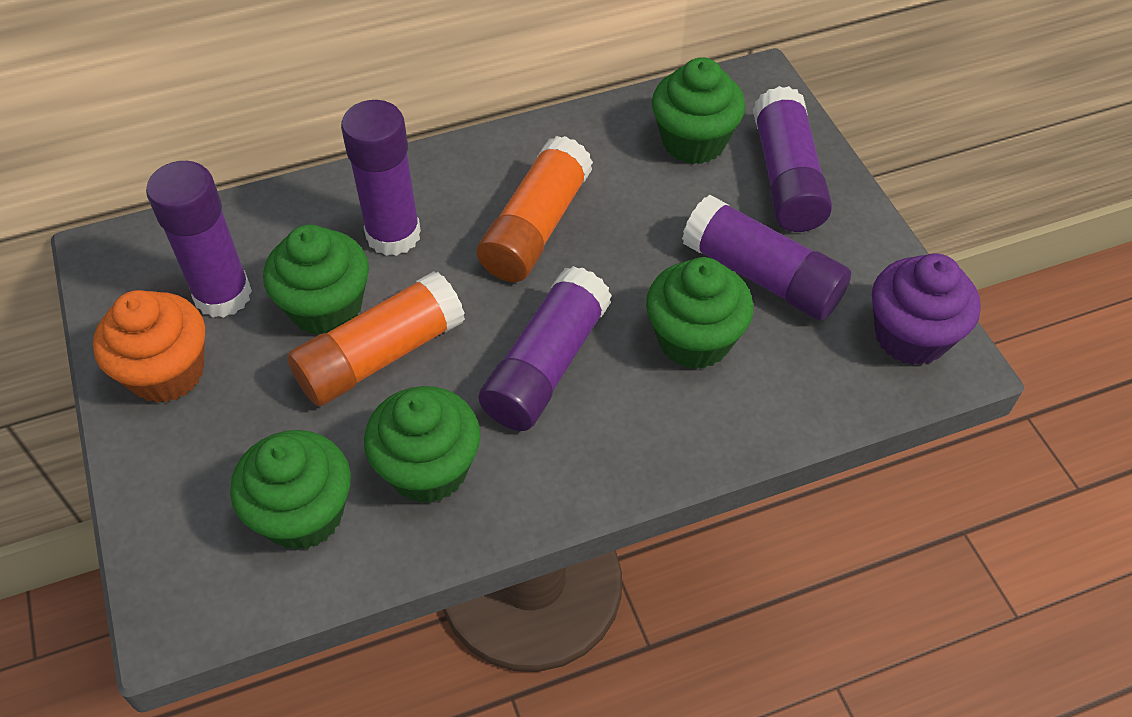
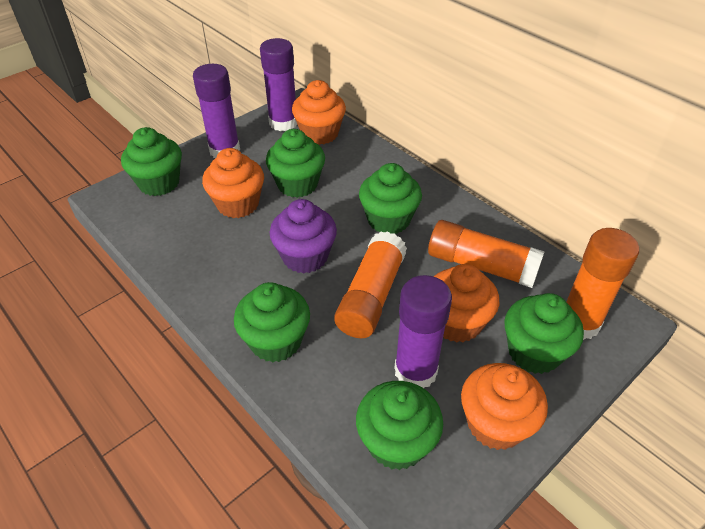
green cupcake: 5 -> 6
orange cupcake: 1 -> 4
orange glue stick: 2 -> 3
purple glue stick: 5 -> 3

